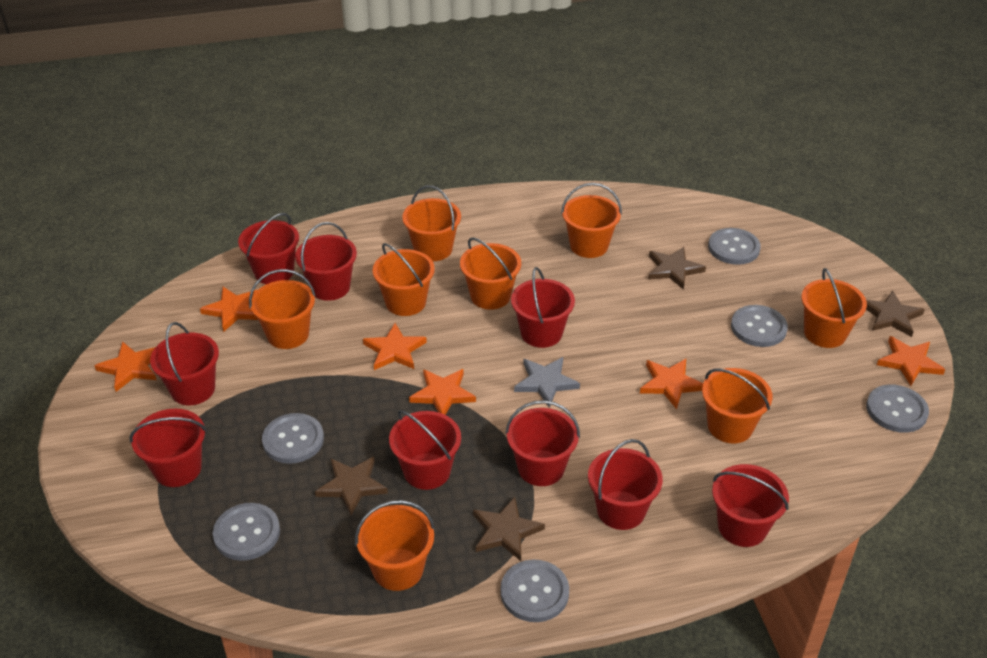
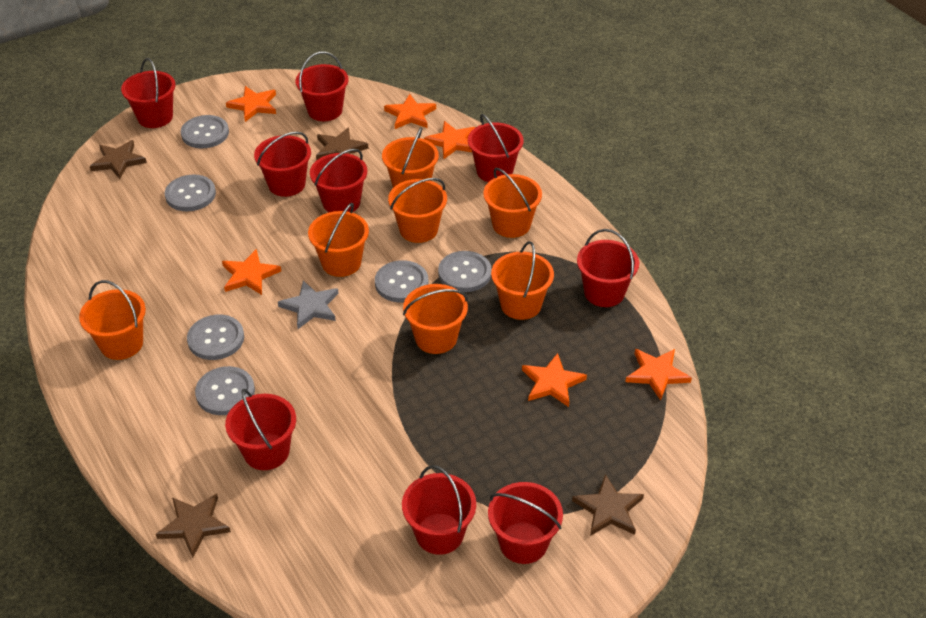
orange bucket: 8 -> 7

